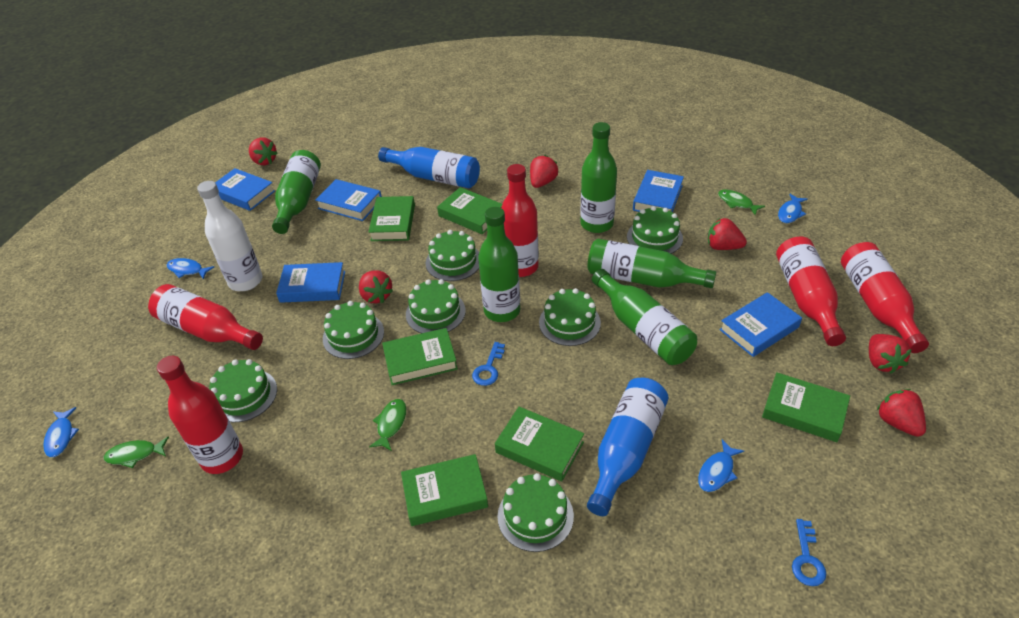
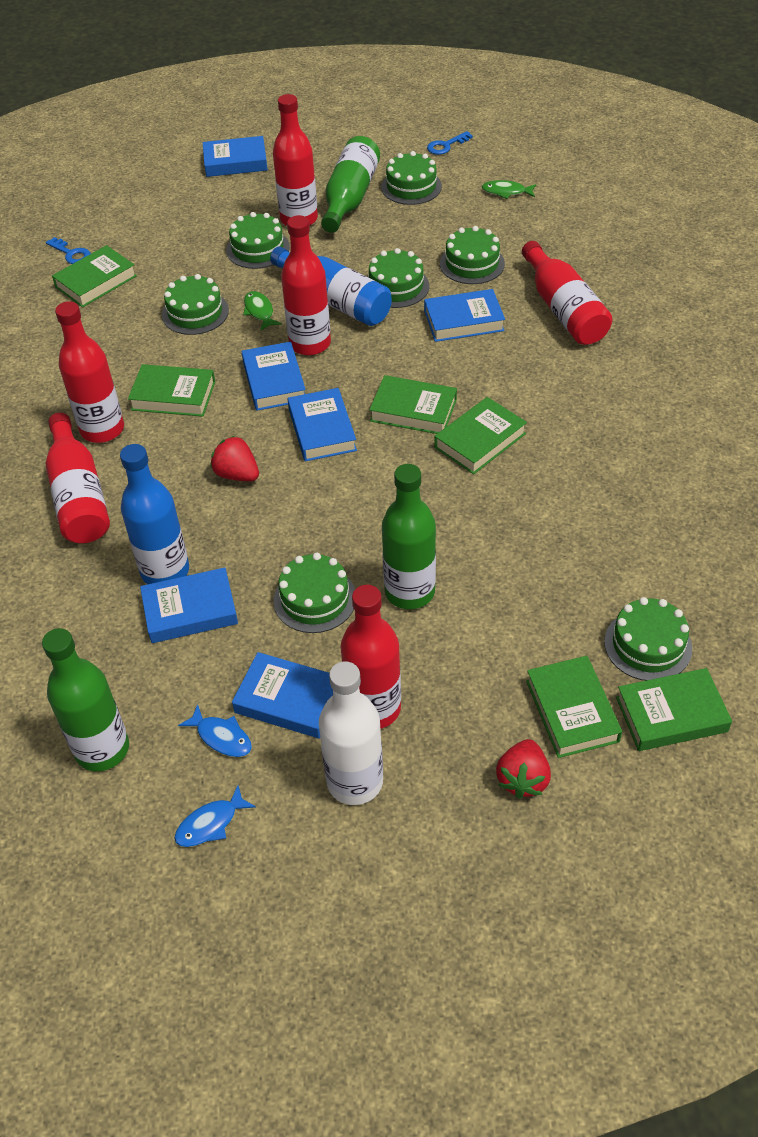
blue book: 5 -> 6
blue fish: 4 -> 2
green bottle: 5 -> 3
green fish: 3 -> 2
red bottle: 5 -> 6
red strawberry: 6 -> 2

